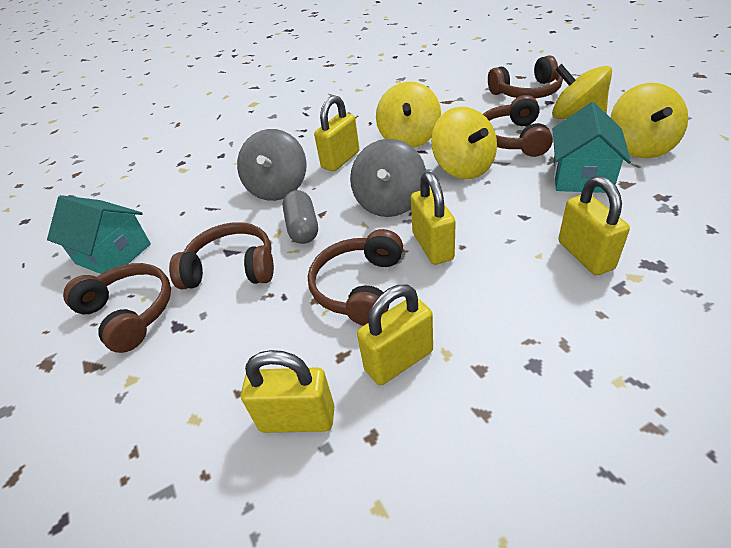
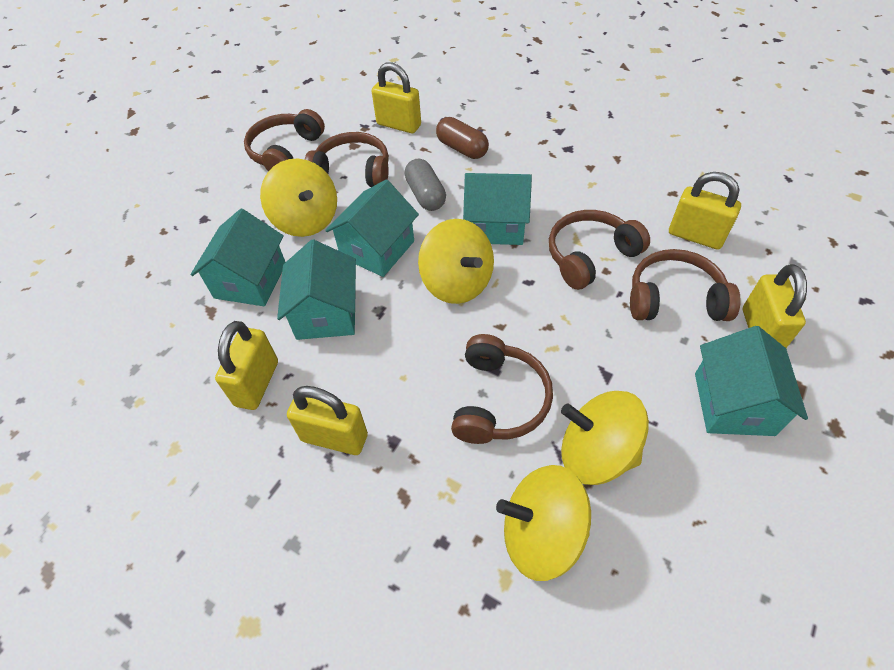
brown capsule: 0 -> 1
grey spinning top: 2 -> 0
turquoise house: 2 -> 5

